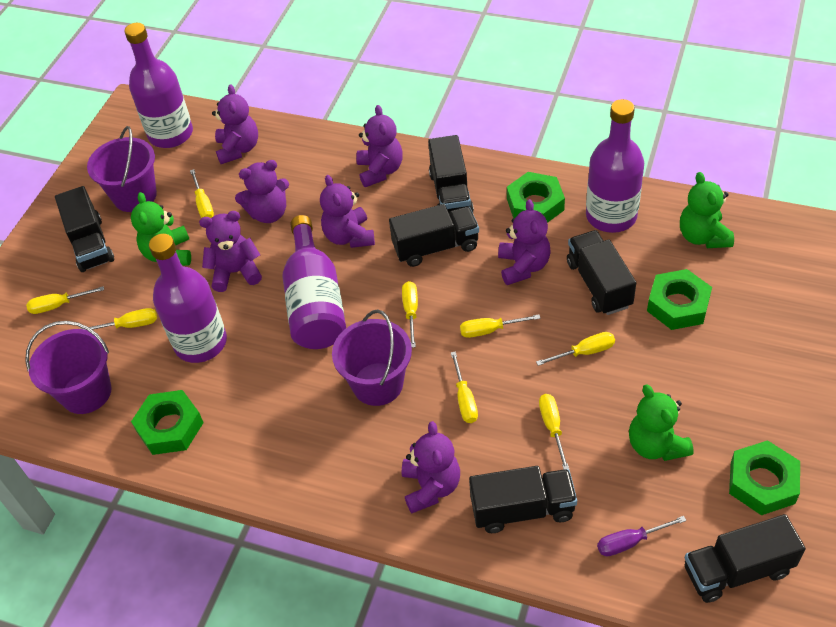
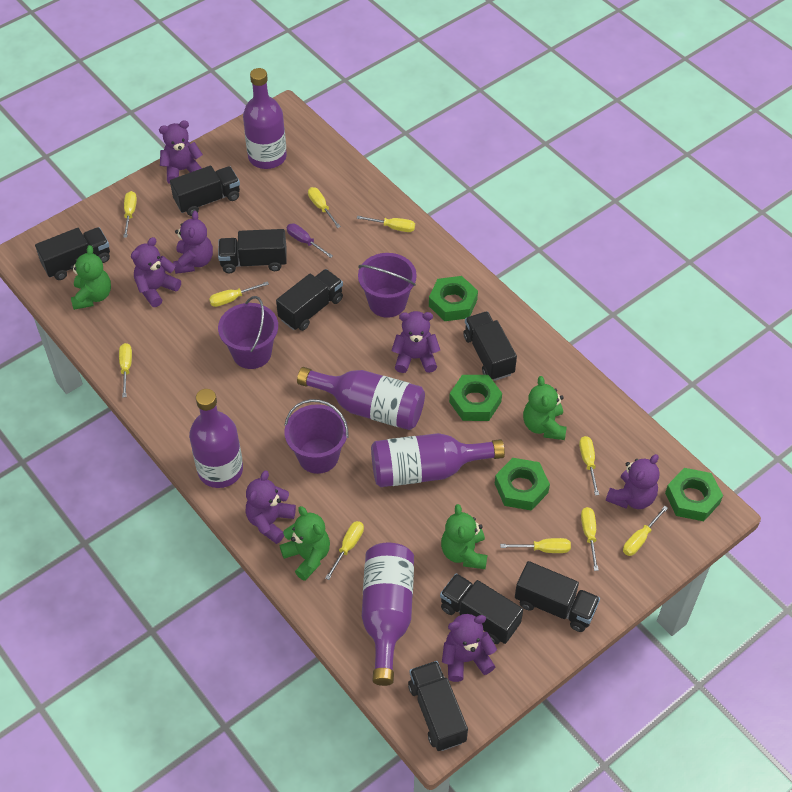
black truck: 6 -> 8
green teddy bear: 3 -> 4
purple bottle: 4 -> 5
yellow screwdriver: 8 -> 10

